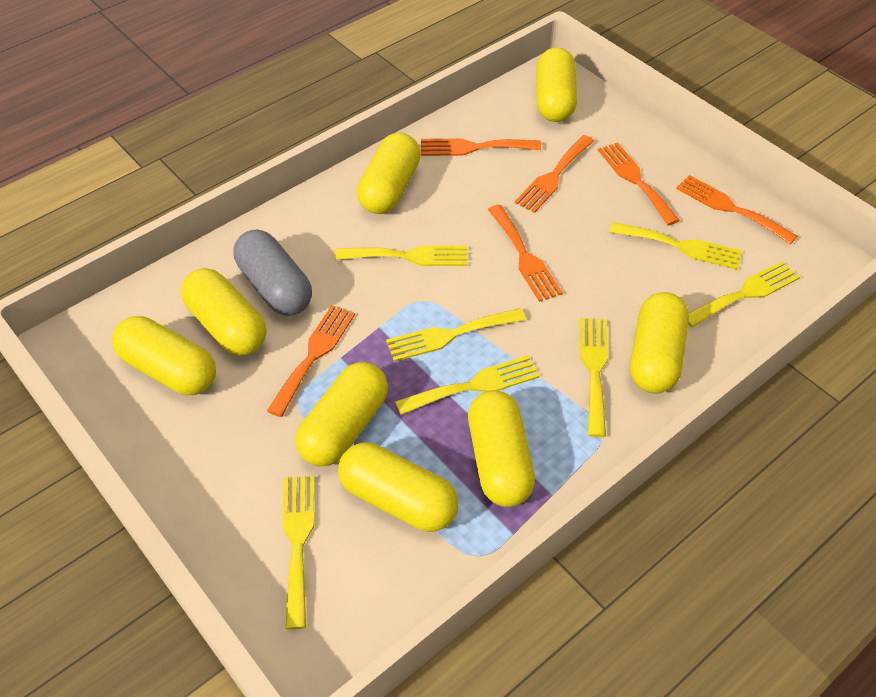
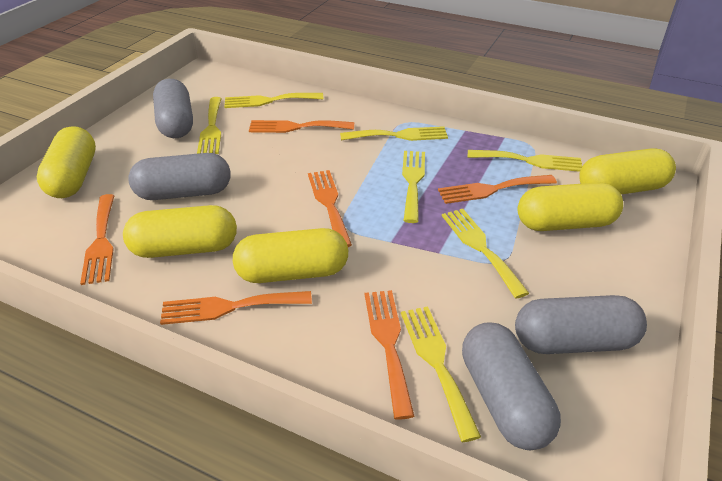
grey capsule: 1 -> 4
yellow capsule: 8 -> 5

